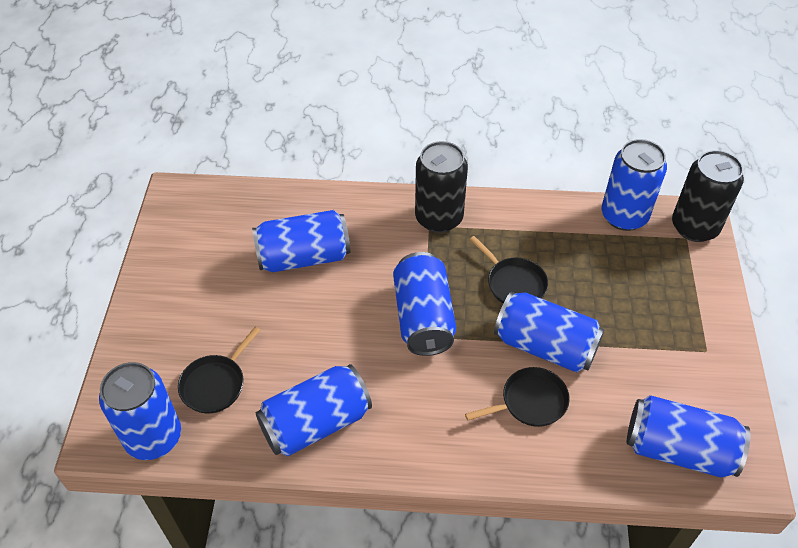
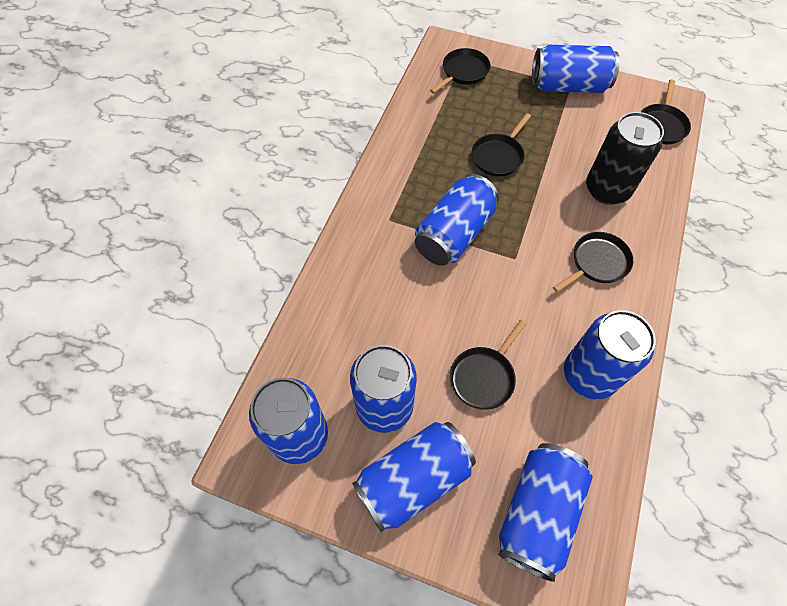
black can: 2 -> 1
black pan: 3 -> 5

